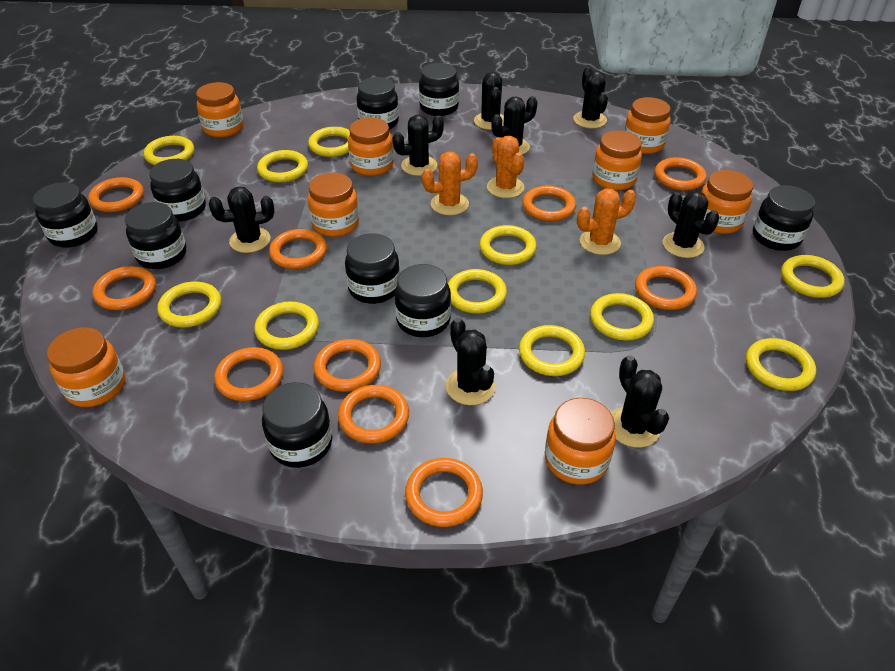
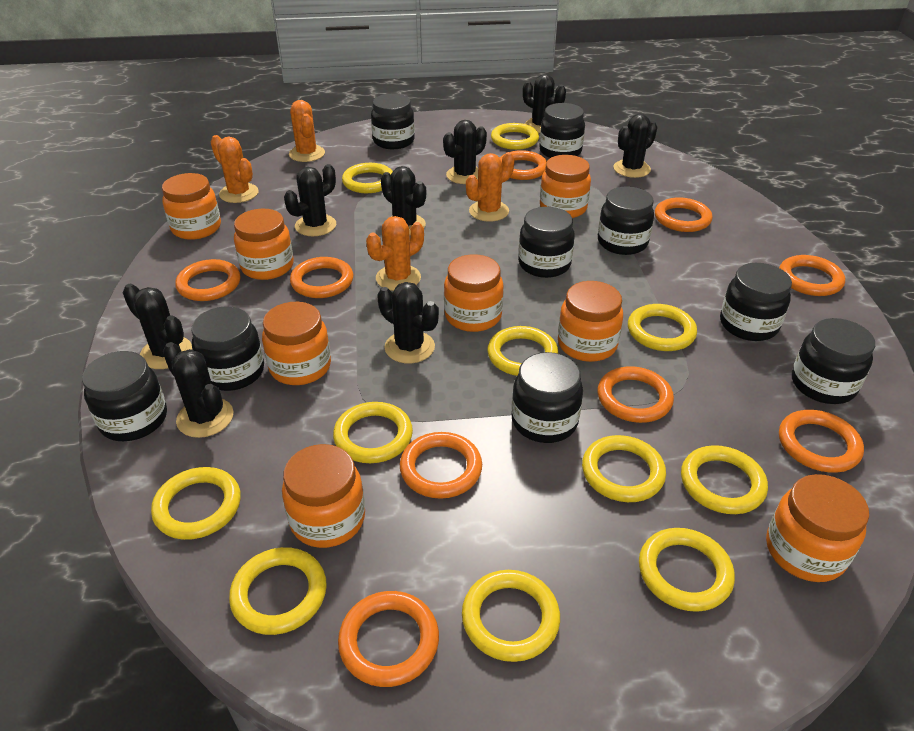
orange cactus: 3 -> 4
orange ring: 10 -> 9

